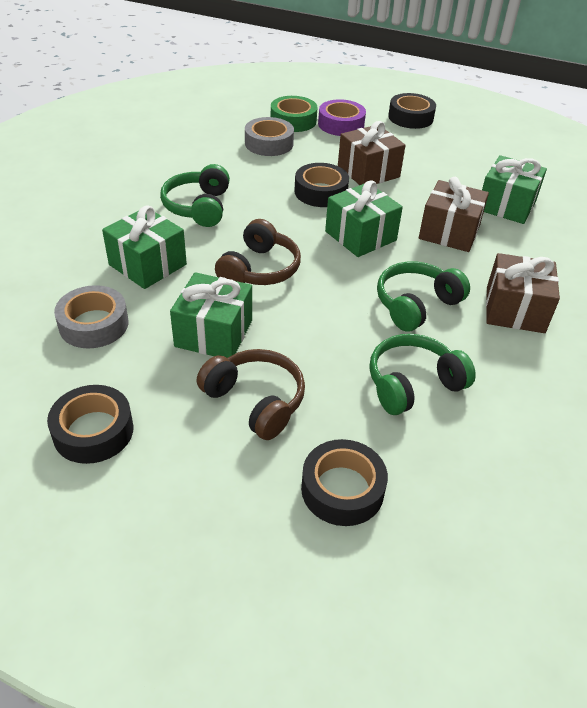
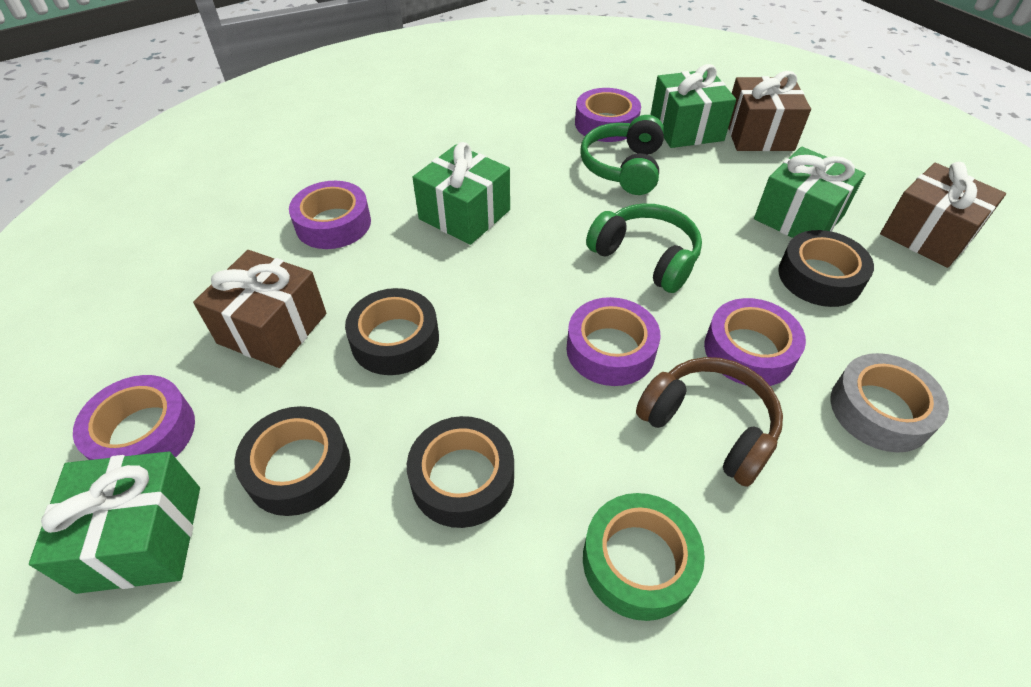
brown headphones: 2 -> 1
green headphones: 3 -> 2
grey tape: 2 -> 1
purple tape: 1 -> 5

